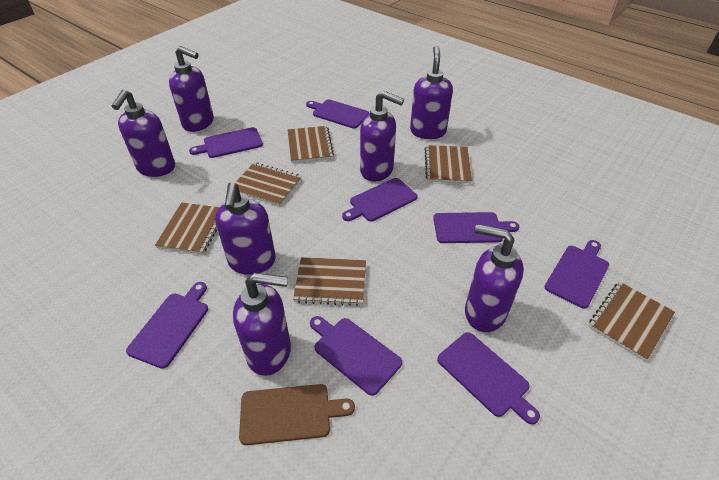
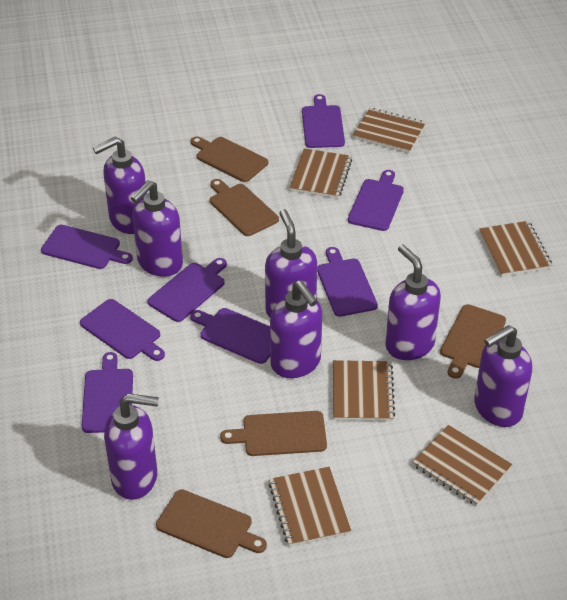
brown cutting board: 1 -> 5

